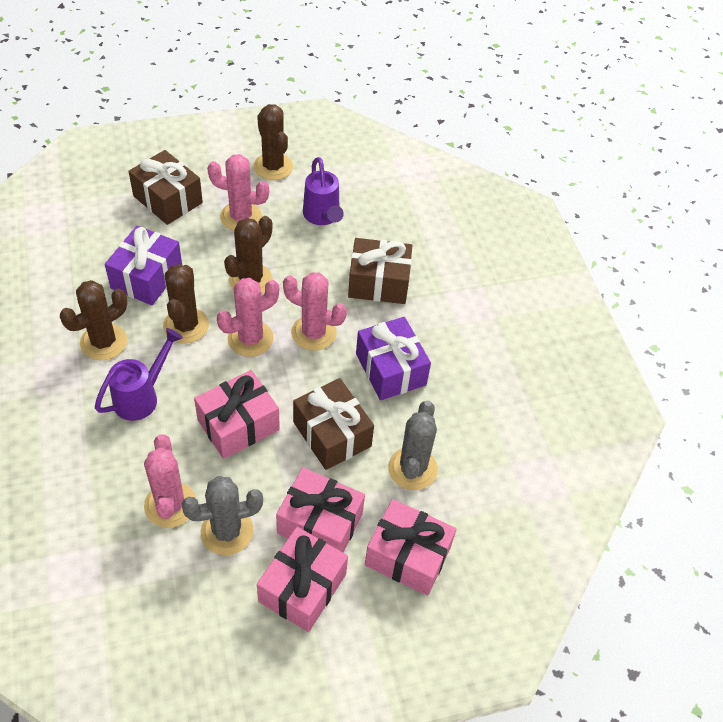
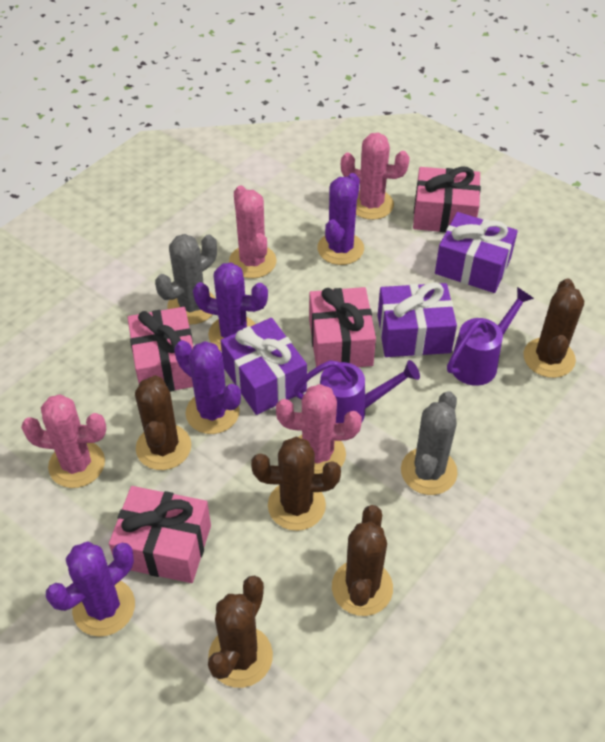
brown cactus: 4 -> 5
brown gift: 3 -> 0
purple cactus: 0 -> 4
purple gift: 2 -> 3

